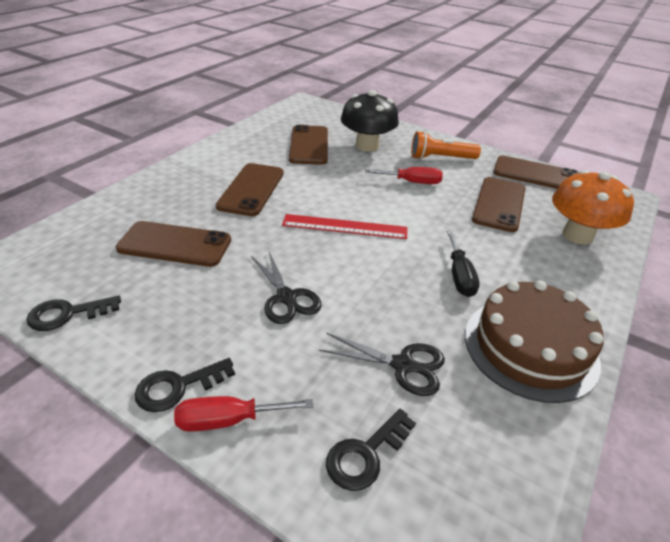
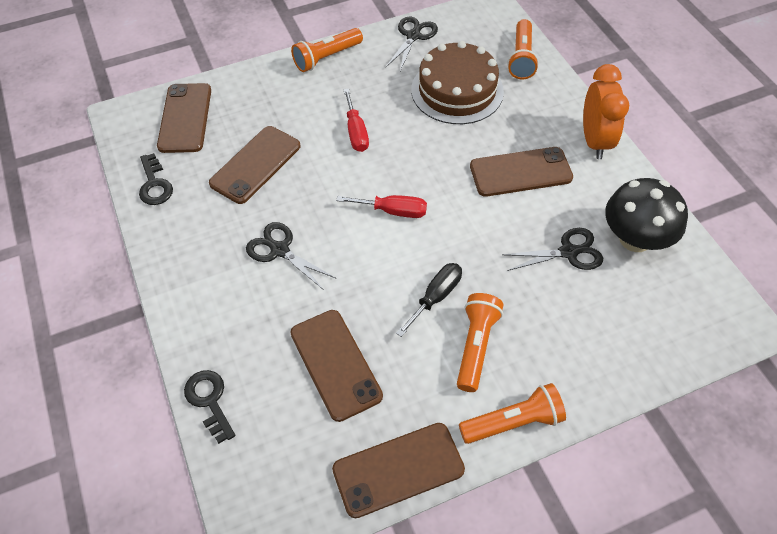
black key: 3 -> 2
black scissors: 2 -> 3
orange clock: 0 -> 1
orange flashlight: 1 -> 4
orange mushroom: 1 -> 0
red ruler: 1 -> 0

